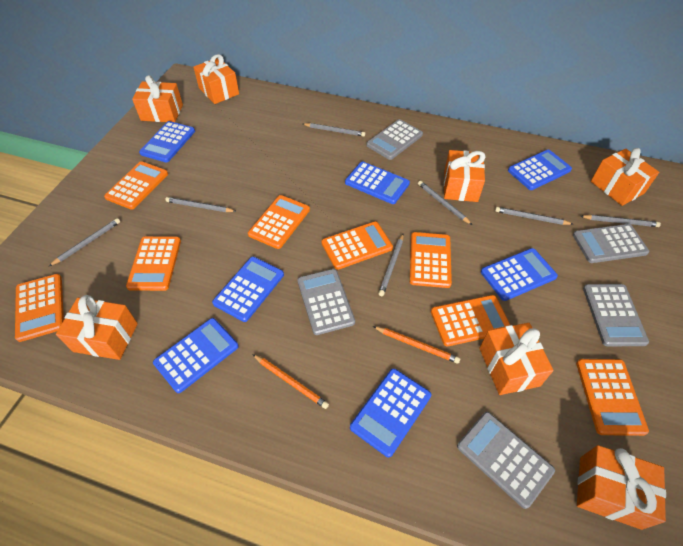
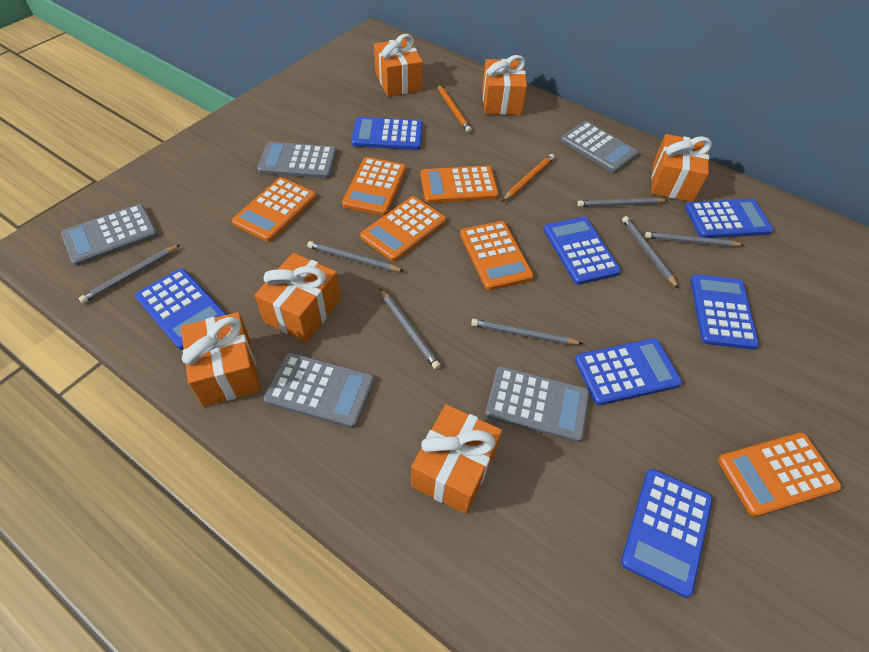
orange calculator: 8 -> 6
orange gift: 7 -> 6

